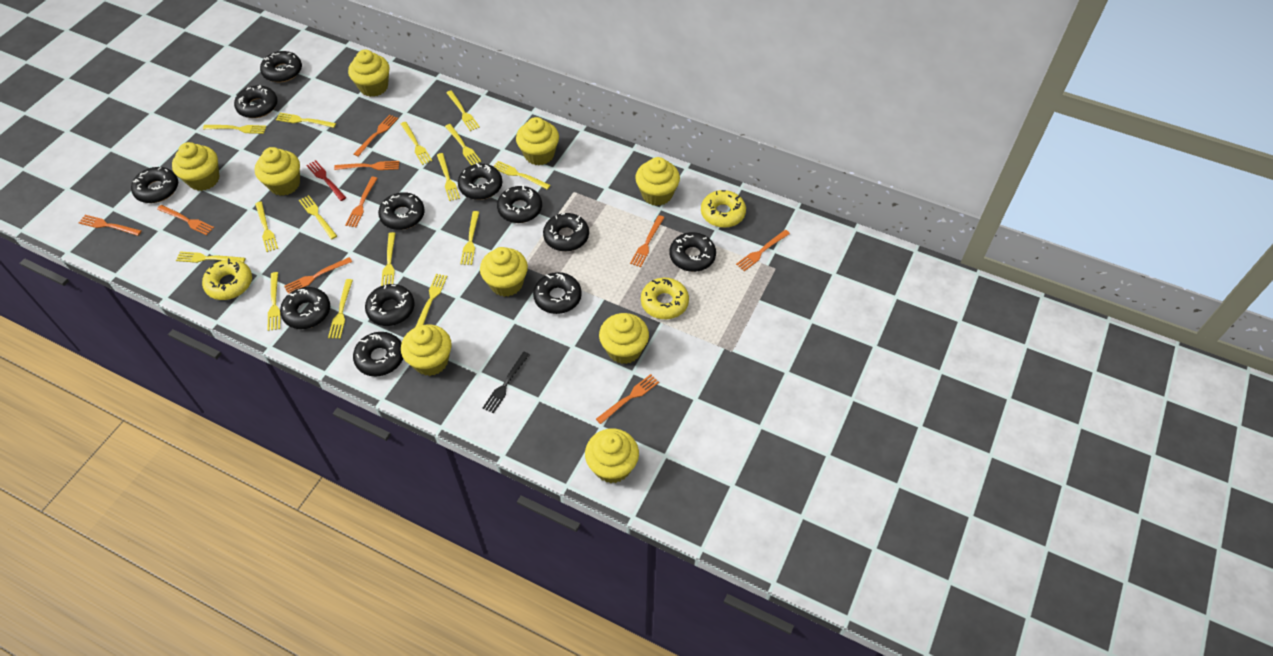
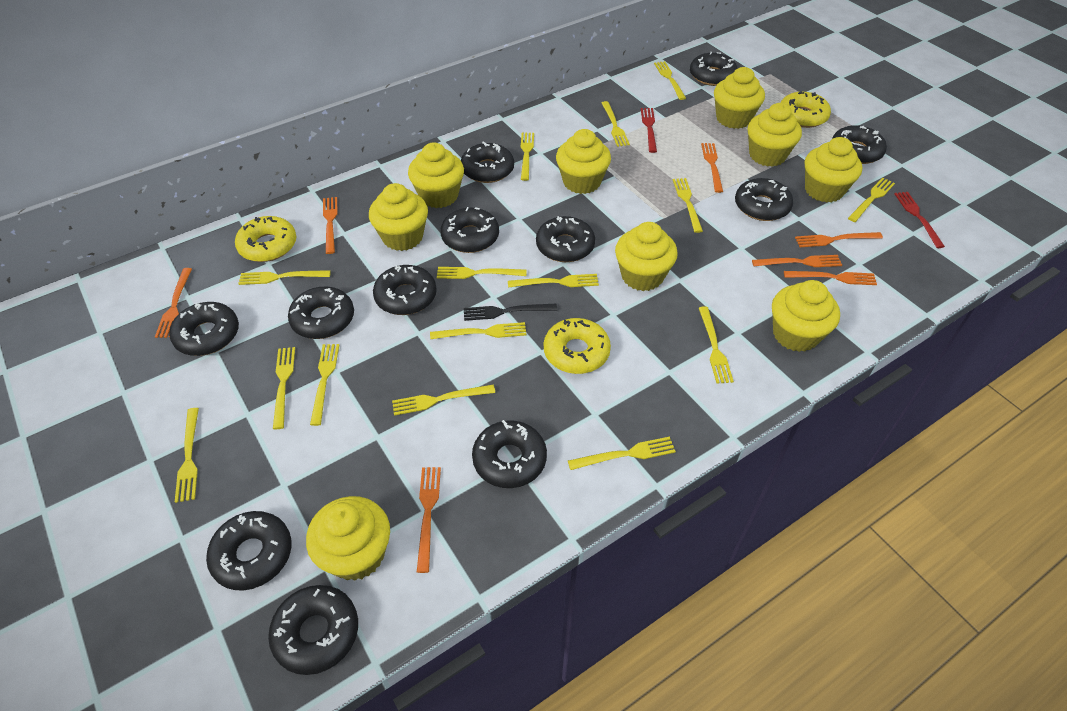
orange fork: 9 -> 7
red fork: 1 -> 2

